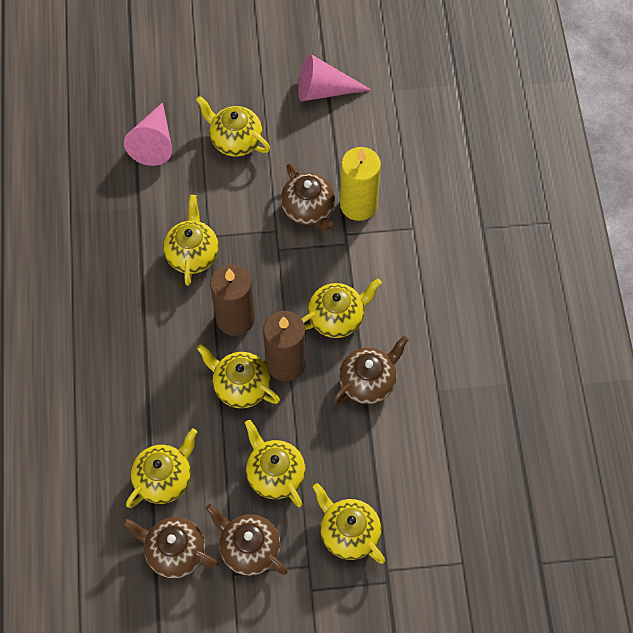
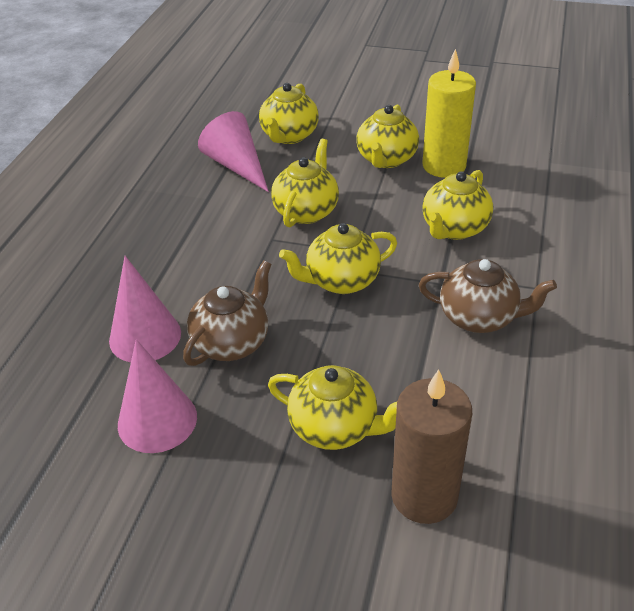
brown candle: 2 -> 1
brown teapot: 4 -> 2
pink cone: 2 -> 3
yellow teapot: 7 -> 6

